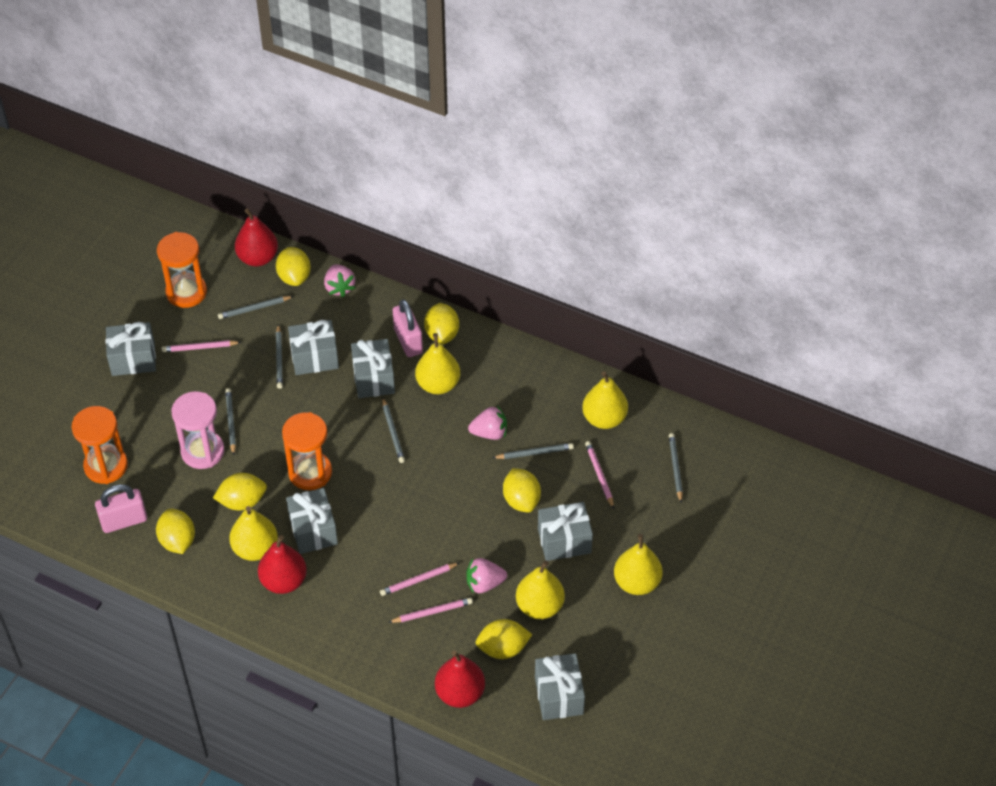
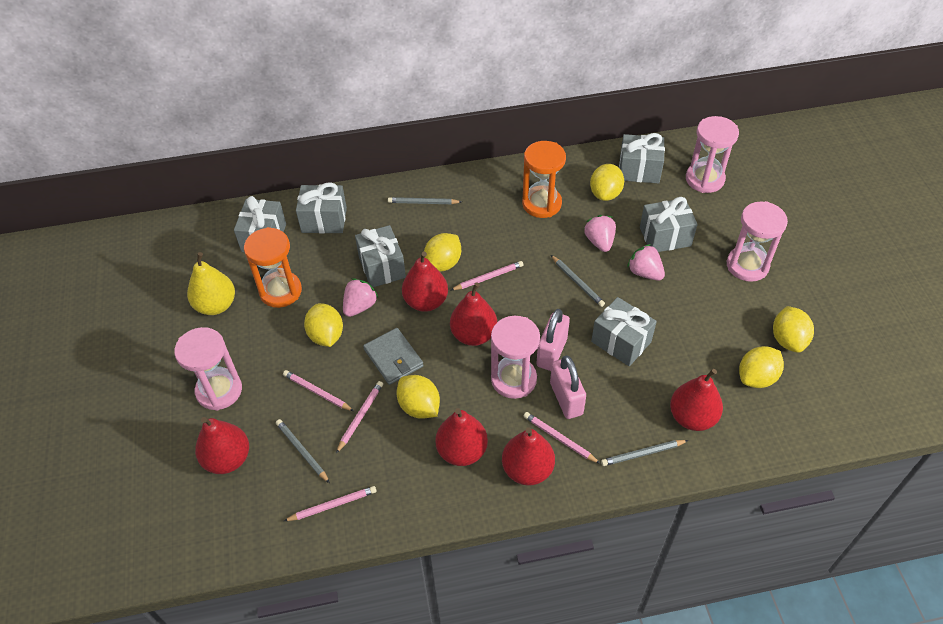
grey pencil: 6 -> 4
grey wallet: 0 -> 1
orange hourglass: 3 -> 2
pink hourglass: 1 -> 4
pink pencil: 4 -> 5
red pear: 3 -> 6
yellow pear: 5 -> 1

